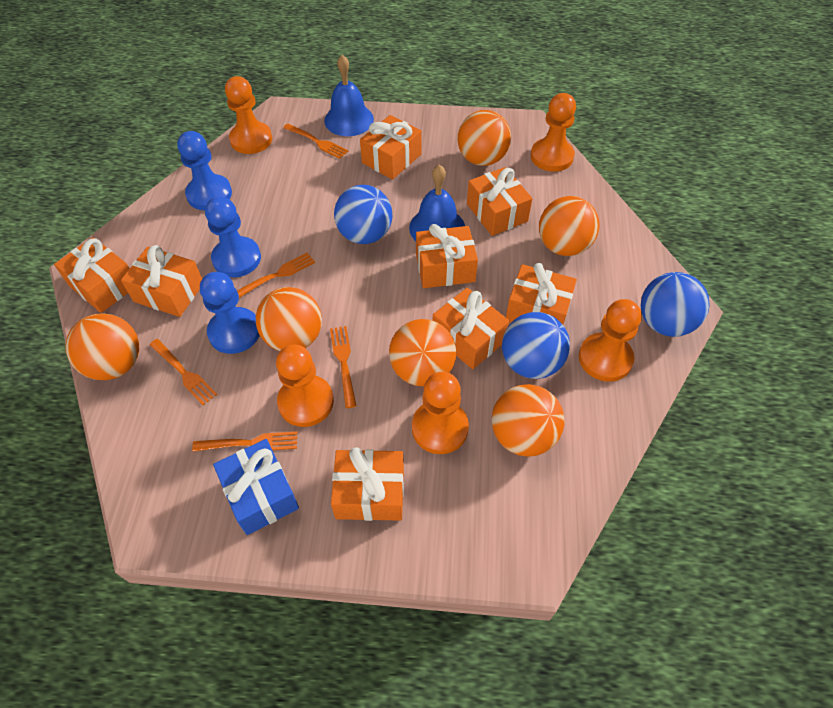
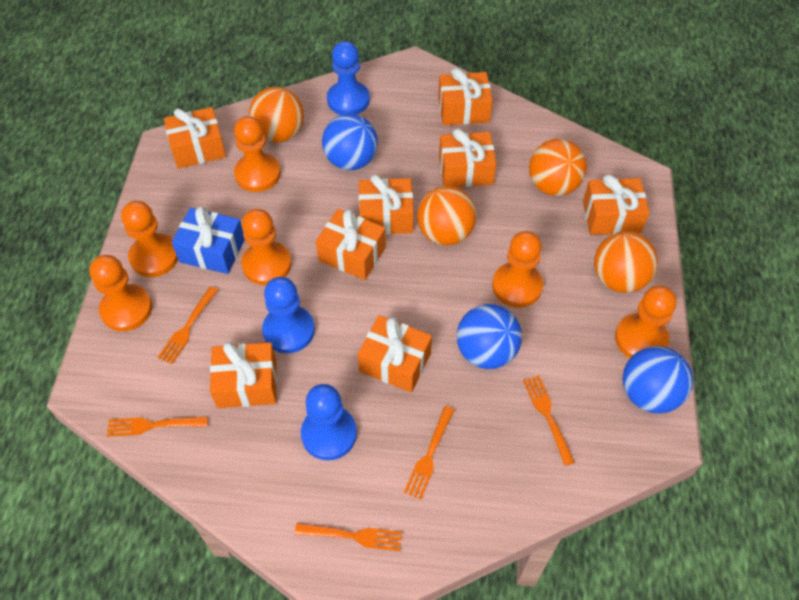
blue bell: 2 -> 0
orange ball: 6 -> 4
orange pawn: 5 -> 6

